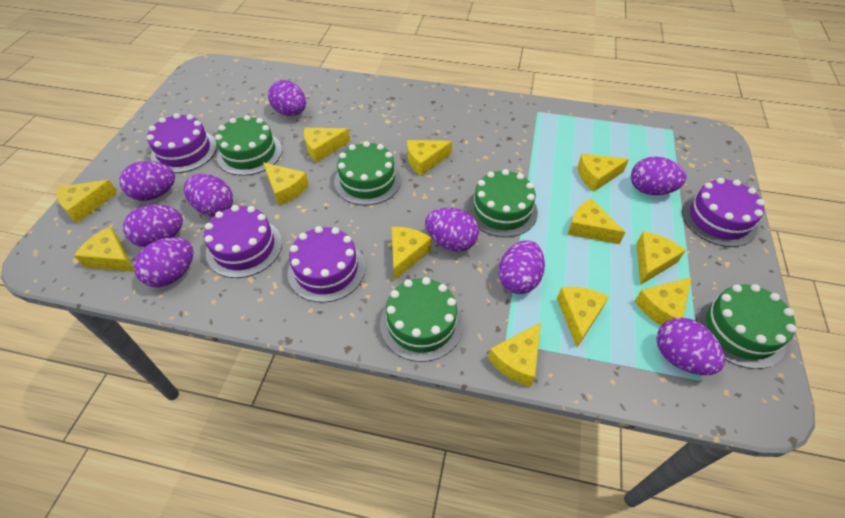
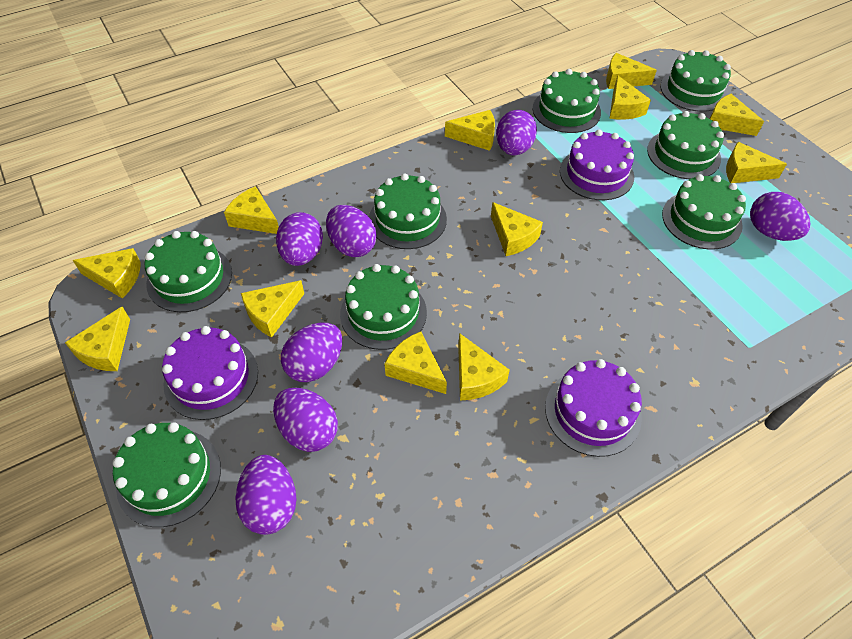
green cake: 5 -> 8
purple cake: 4 -> 3
purple egg: 9 -> 7

